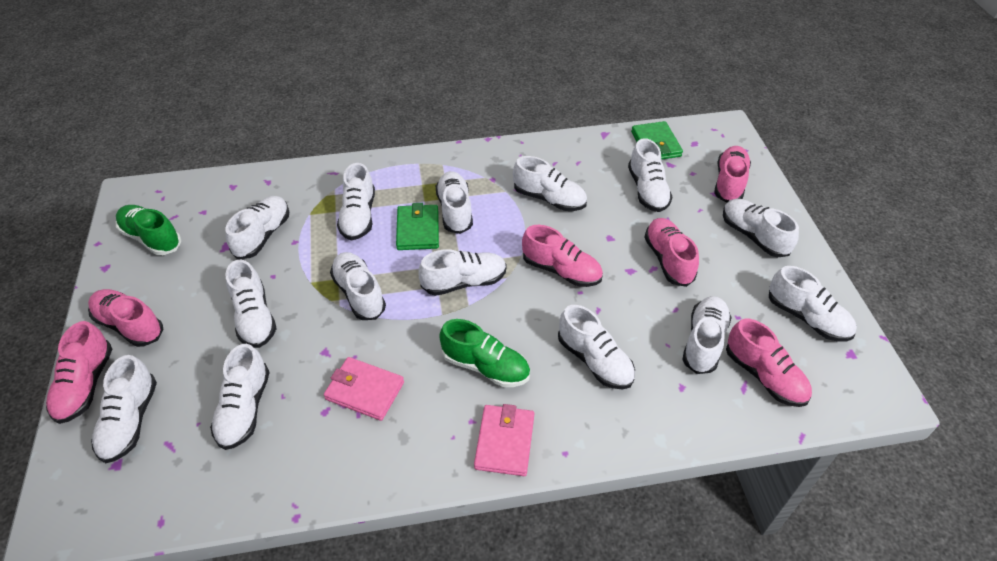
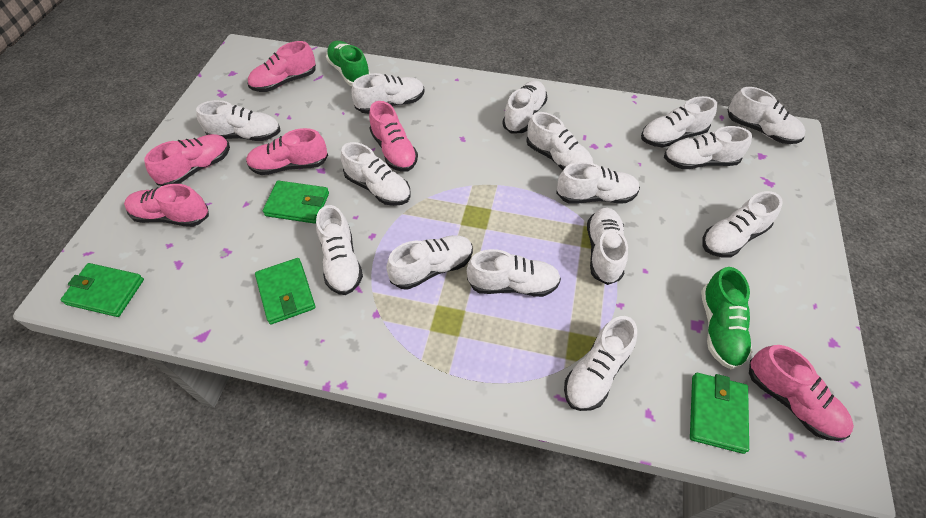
green wallet: 2 -> 4
pink wallet: 2 -> 0
white shoe: 14 -> 15

